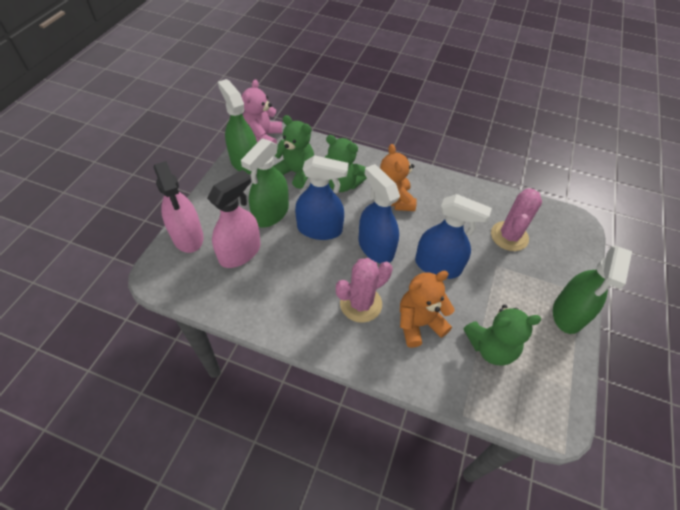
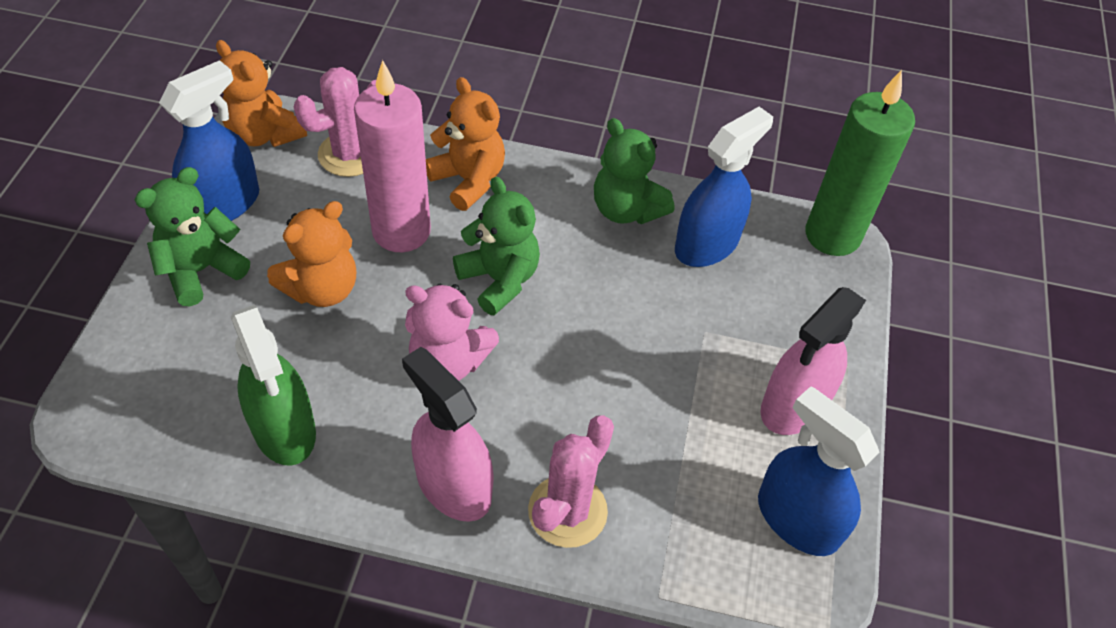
green candle: 0 -> 1
green spray bottle: 3 -> 1
orange teddy bear: 2 -> 3
pink candle: 0 -> 1

